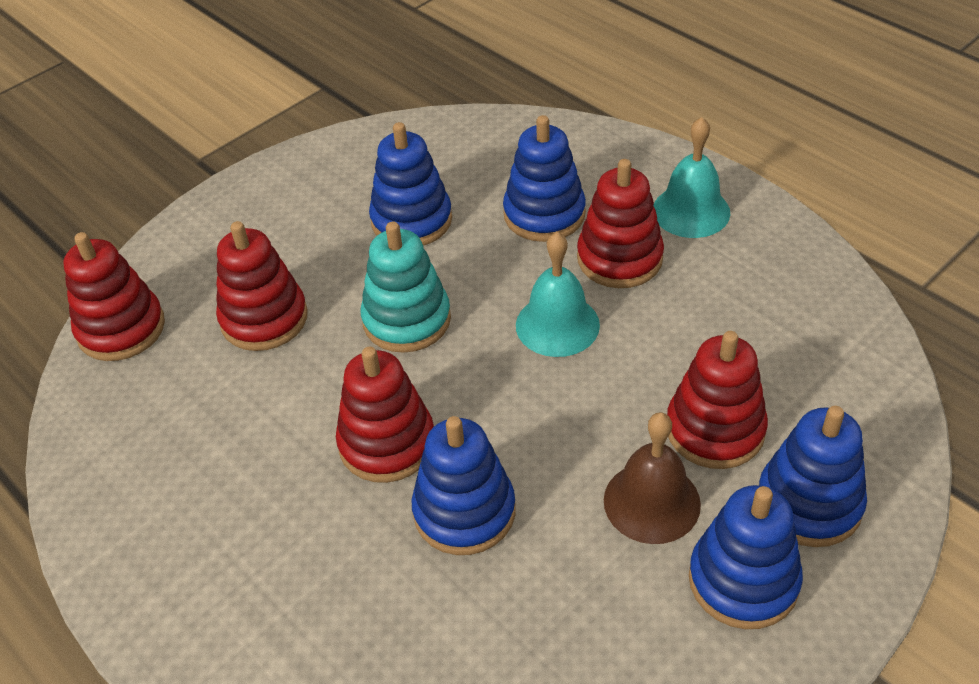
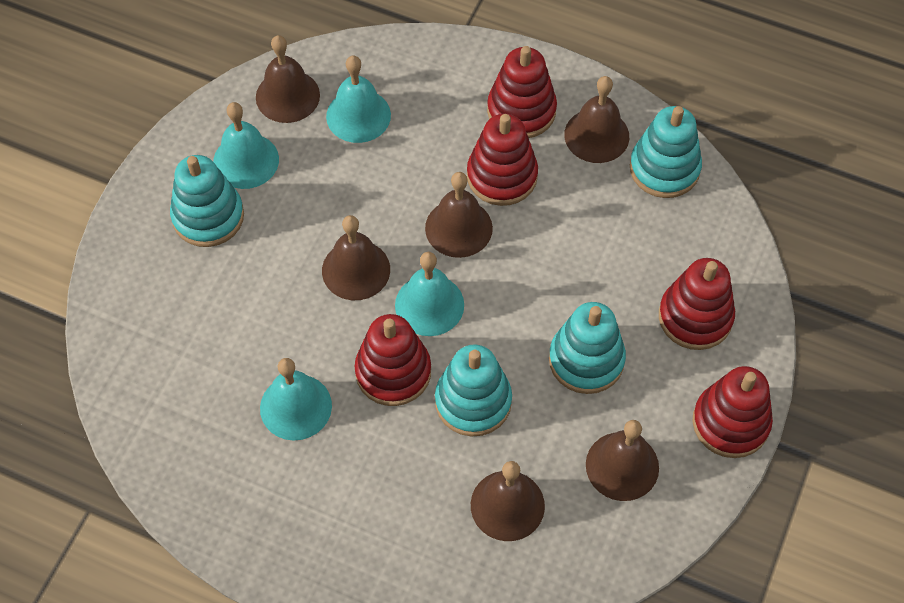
blue stacking toy: 5 -> 0
brown bell: 1 -> 6
turquoise bell: 2 -> 4
turquoise stacking toy: 1 -> 4

